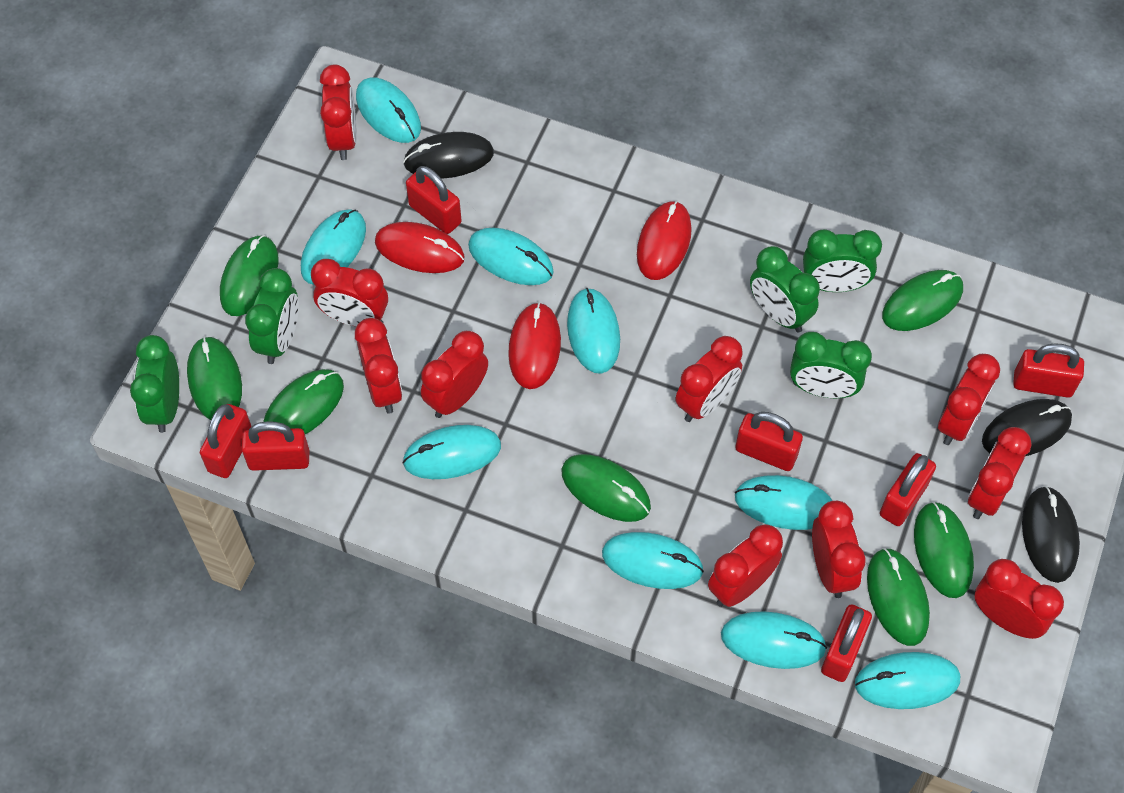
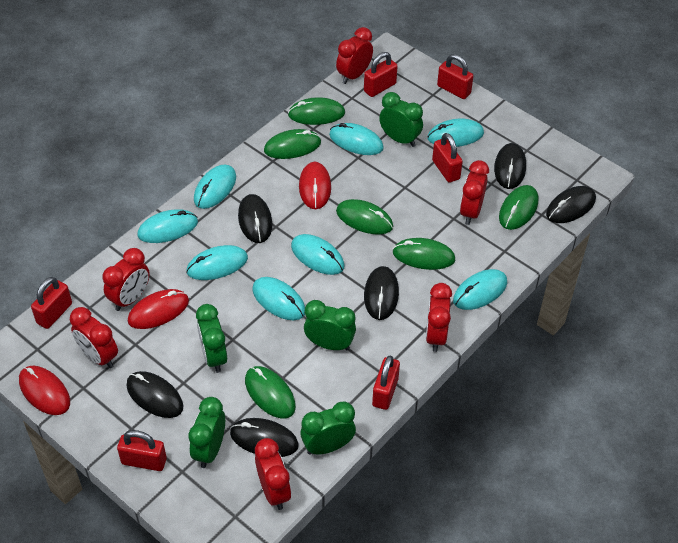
black mouse: 3 -> 6
green mouse: 7 -> 6
red clock: 10 -> 6
red padlock: 7 -> 6
turquoise mouse: 9 -> 8

